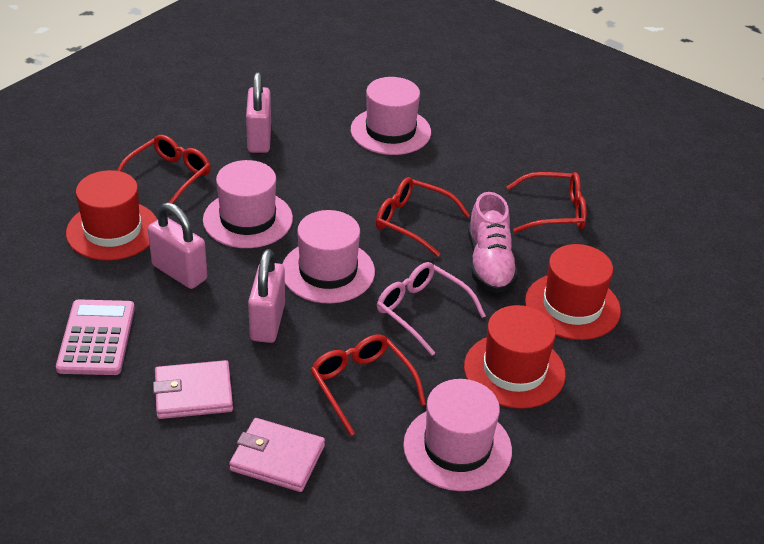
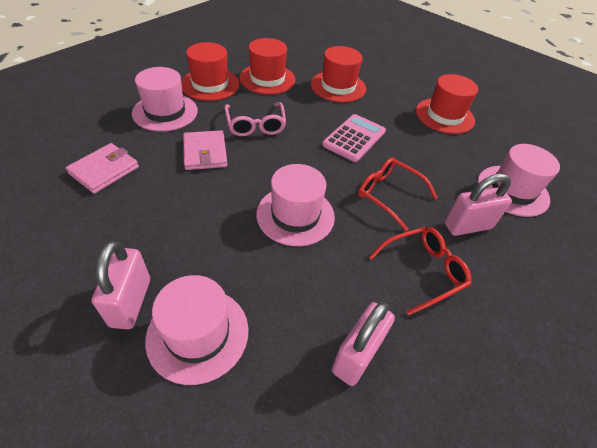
pink shoe: 1 -> 0
red glasses: 4 -> 2
red hat: 3 -> 4

